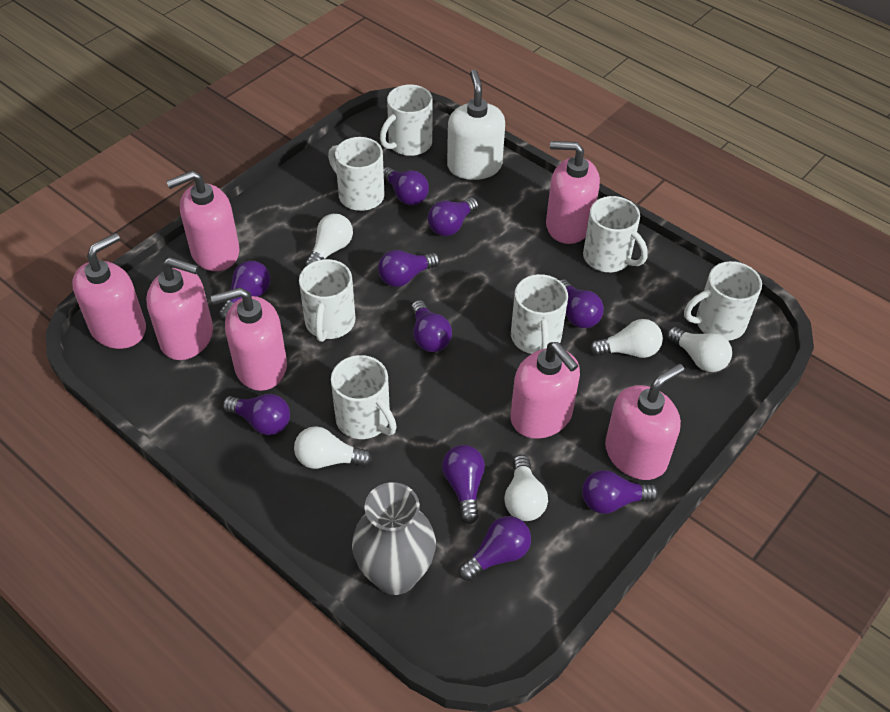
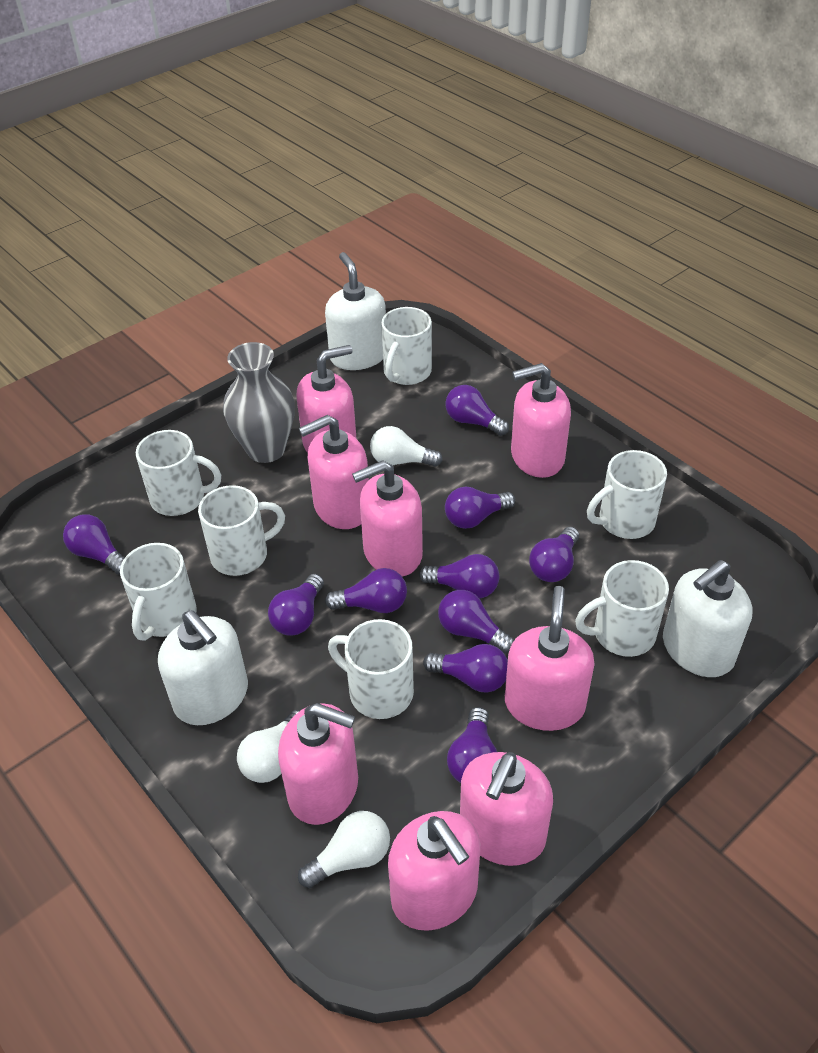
pink soap dispenser: 7 -> 8
white light bulb: 5 -> 3
white soap dispenser: 1 -> 3

